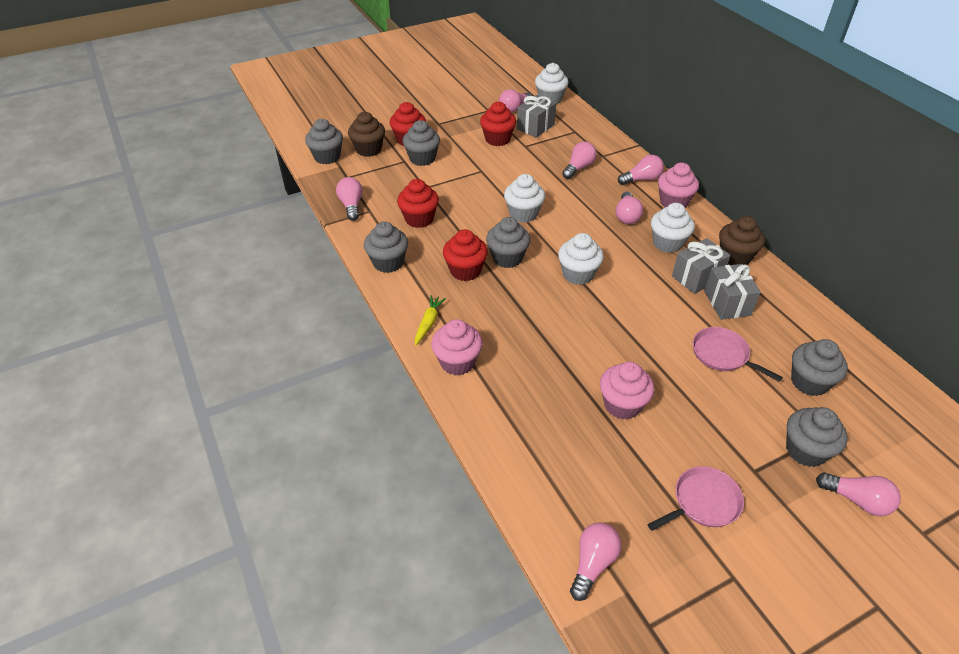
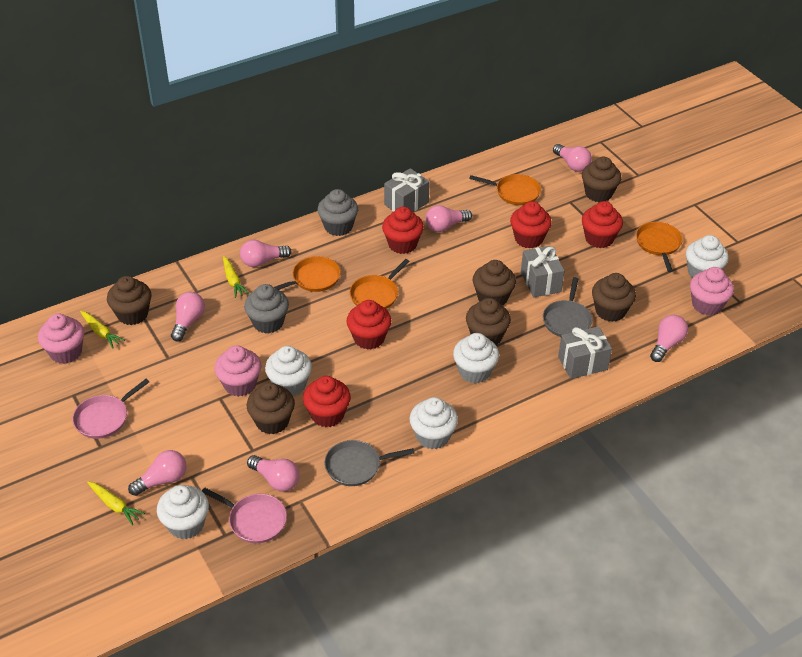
brown cupcake: 2 -> 6
grey cupcake: 6 -> 2
grey pan: 0 -> 2
orange pan: 0 -> 4
red cupcake: 4 -> 5
white cupcake: 4 -> 5
yellow carrot: 1 -> 3

